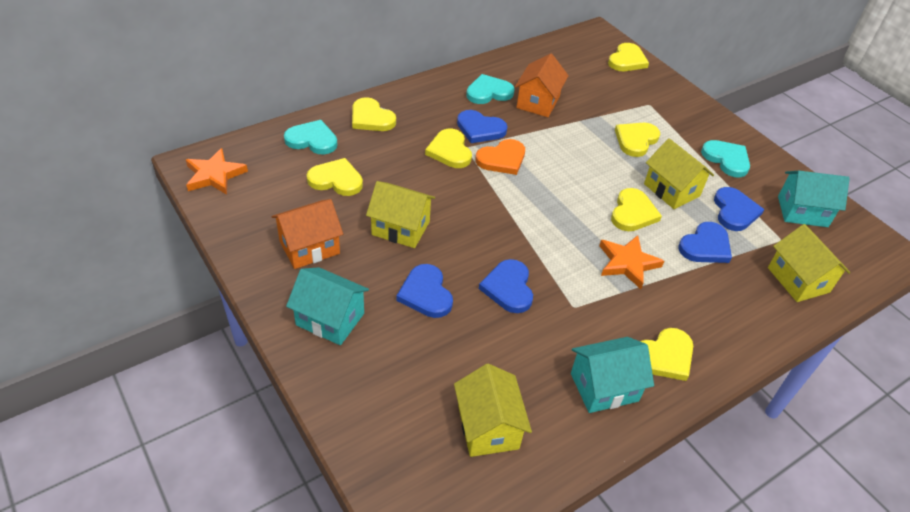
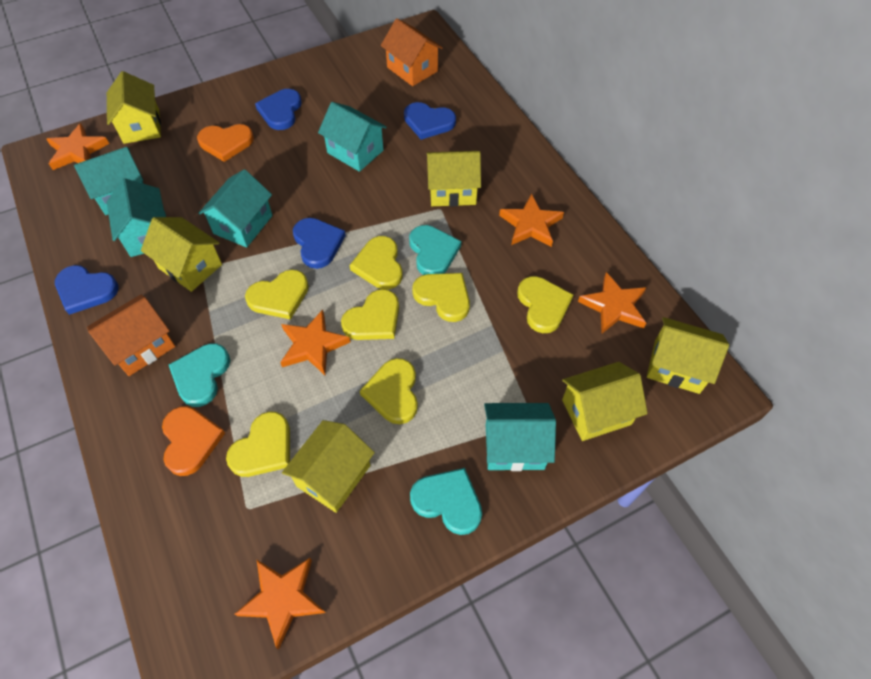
blue heart: 5 -> 4
orange heart: 1 -> 2
orange star: 2 -> 5
turquoise house: 3 -> 5
yellow house: 4 -> 6

